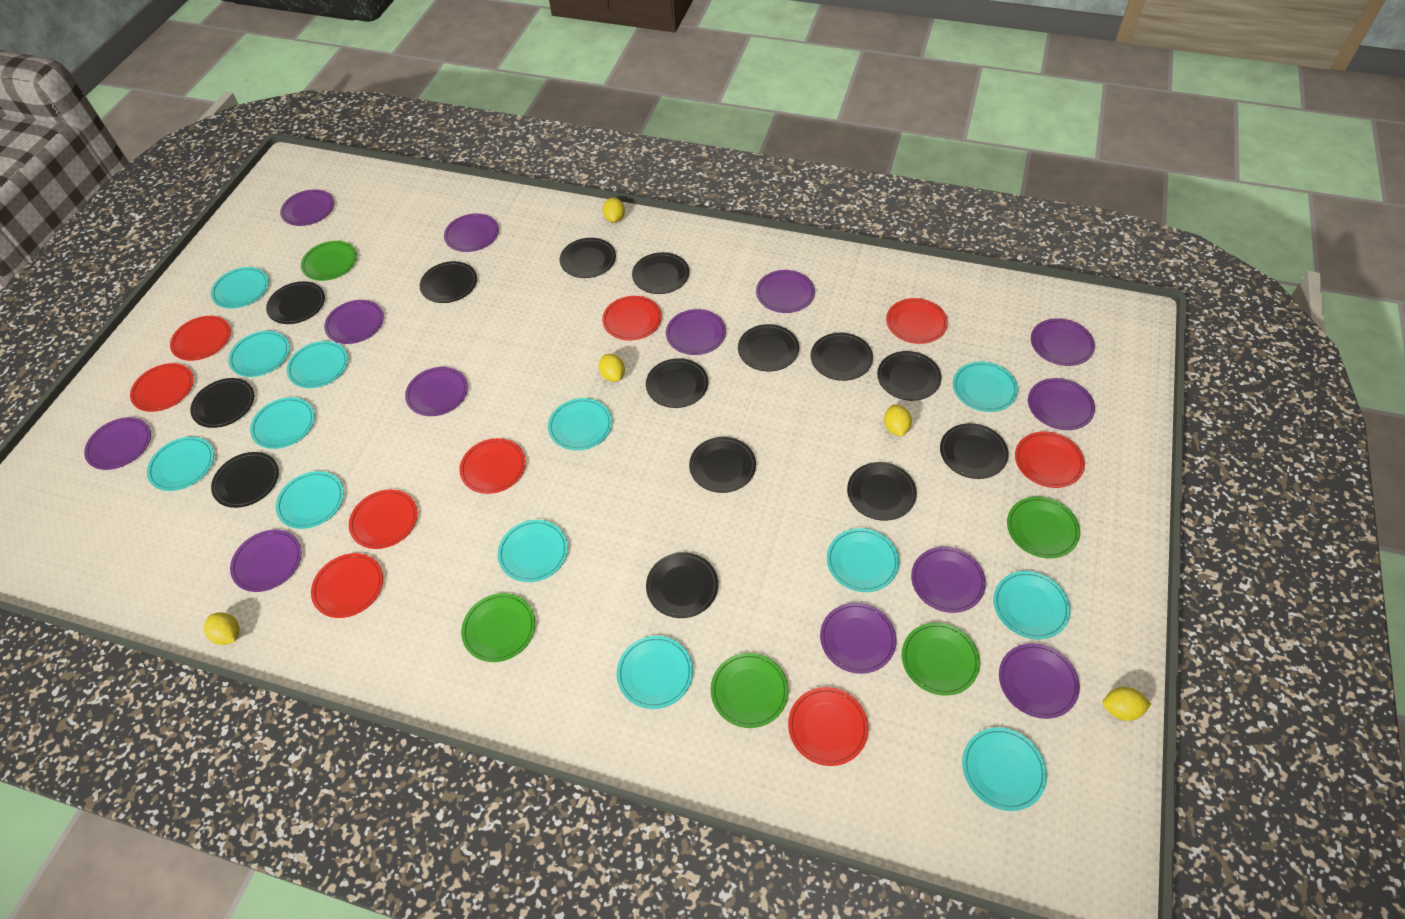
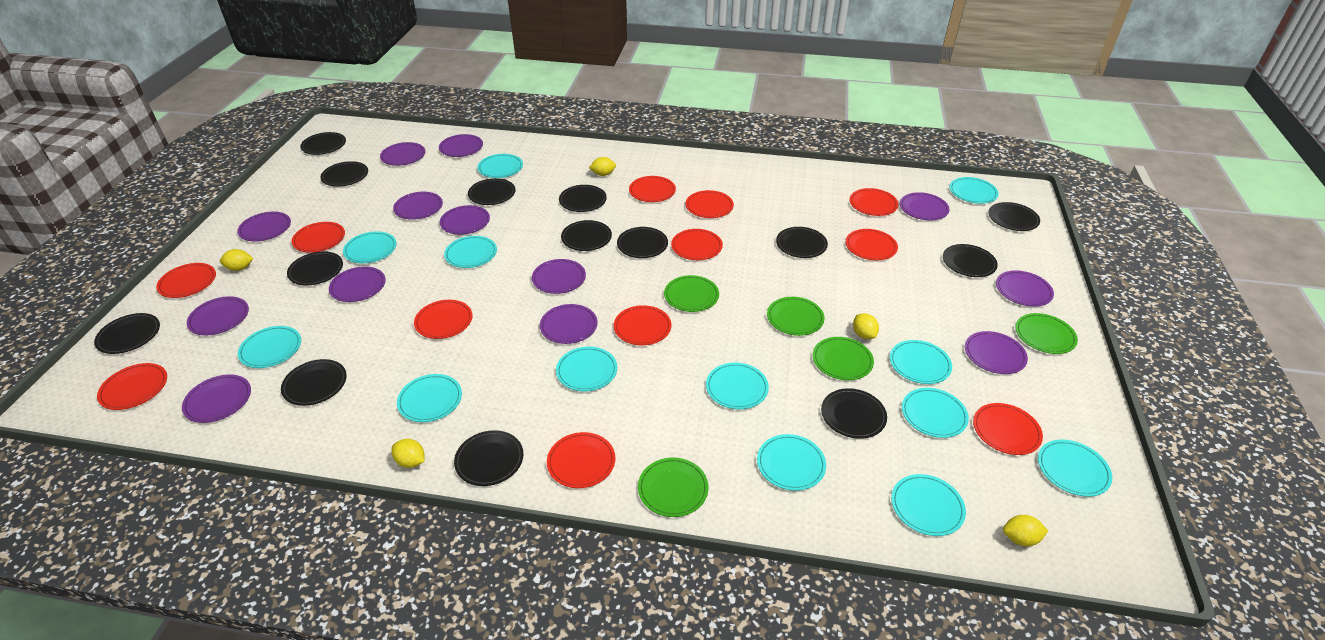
red plate: 9 -> 12

